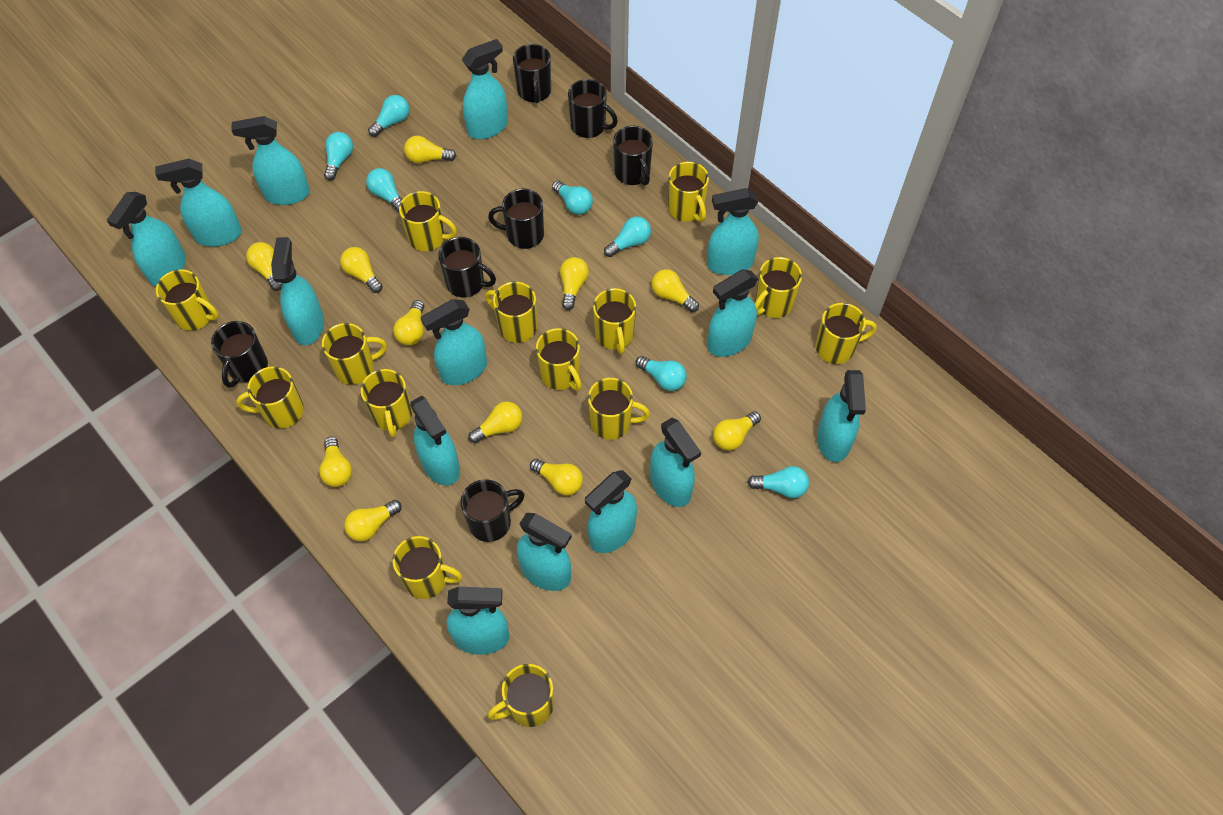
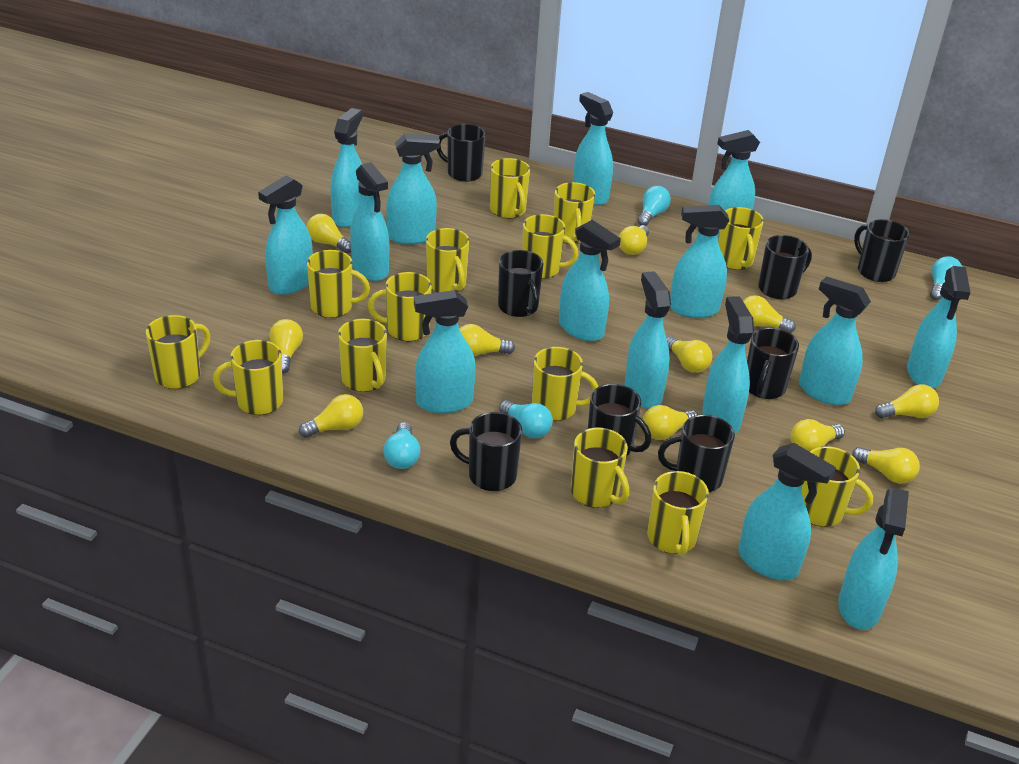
black mug: 7 -> 8
turquoise light bulb: 7 -> 4
turquoise spray bottle: 14 -> 15

